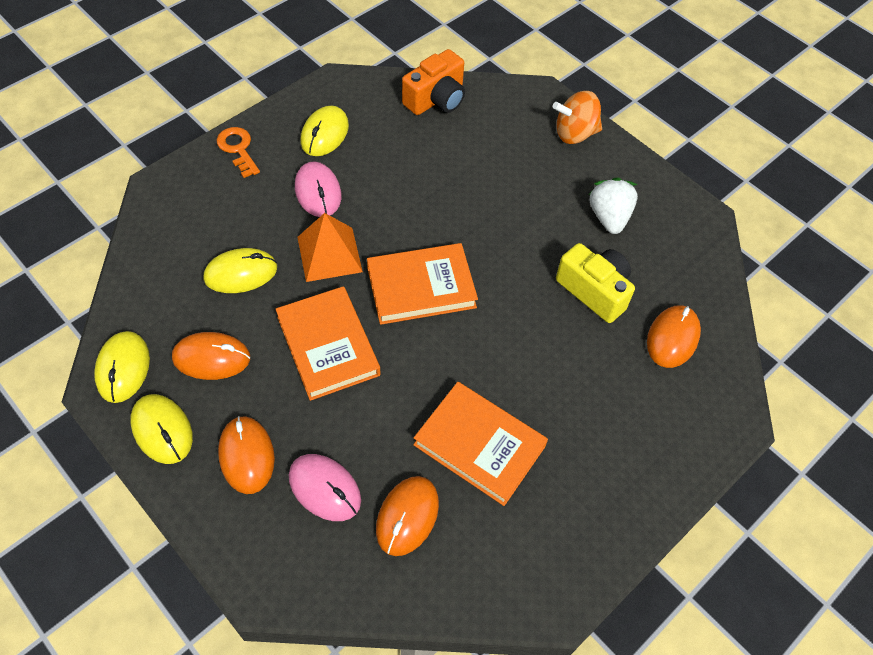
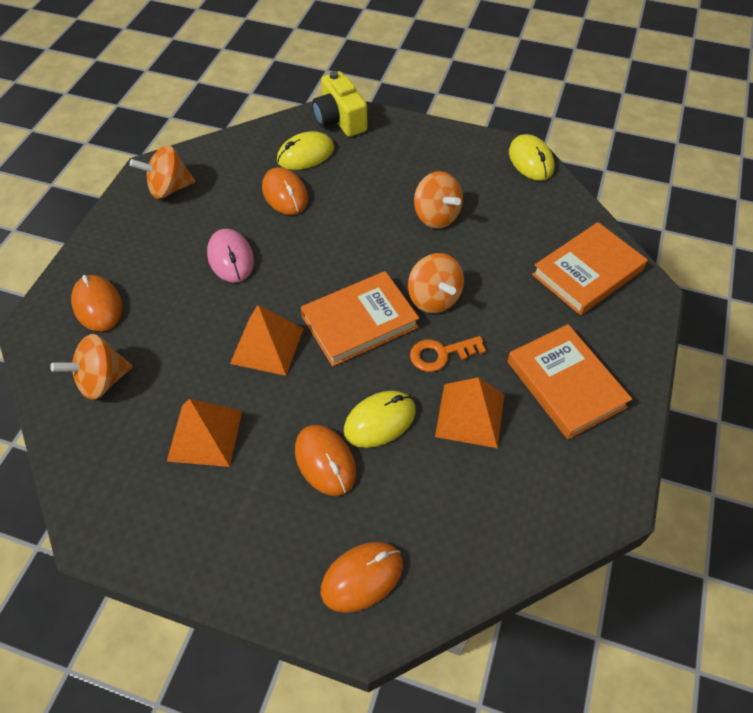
orange camera: 1 -> 0
orange pyramid: 1 -> 3
orange spinning top: 1 -> 4
pink mouse: 2 -> 1
white strawberry: 1 -> 0
yellow mouse: 4 -> 3

